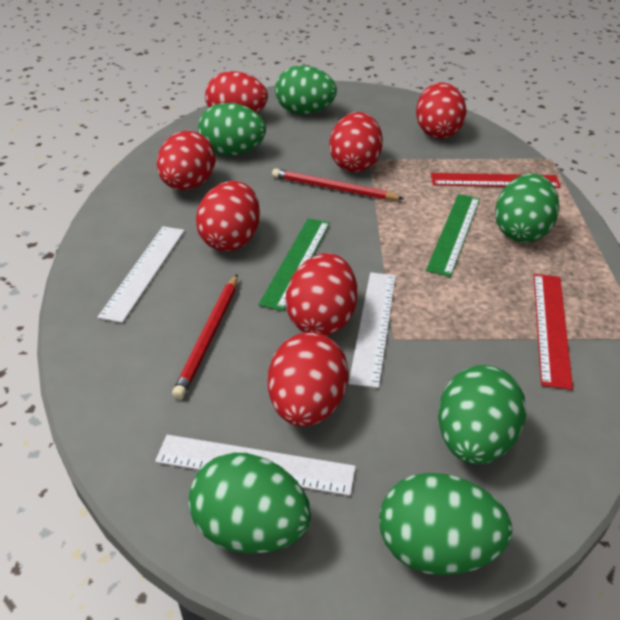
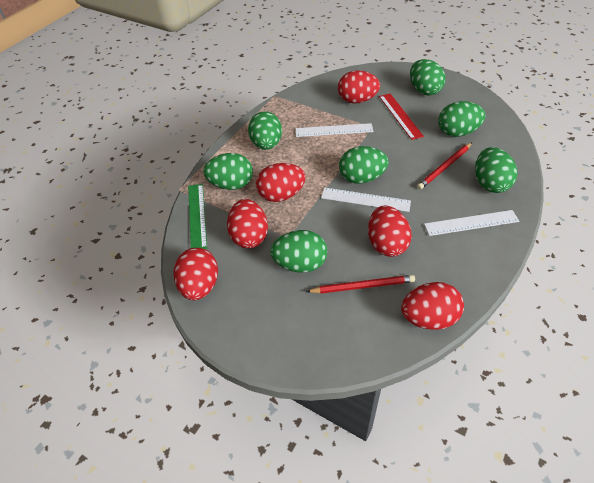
green egg: 6 -> 7
green ruler: 2 -> 1
red egg: 7 -> 6
red ruler: 2 -> 1

